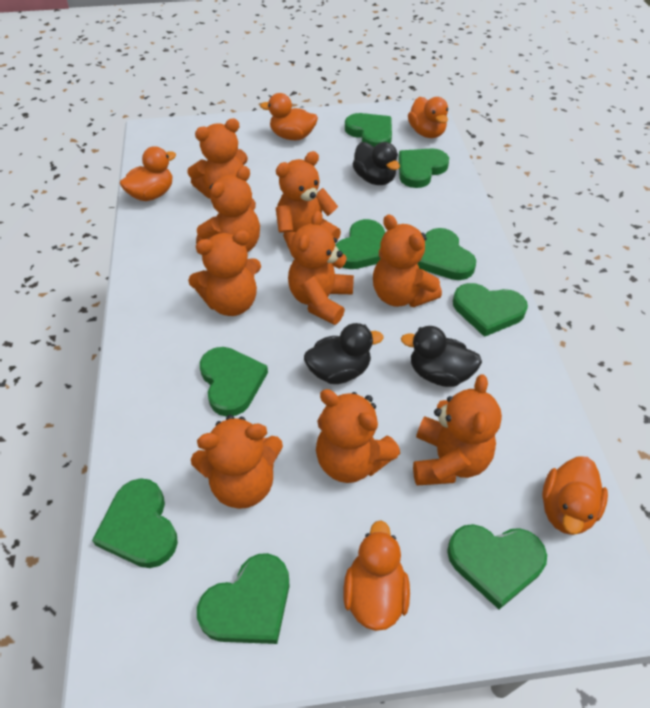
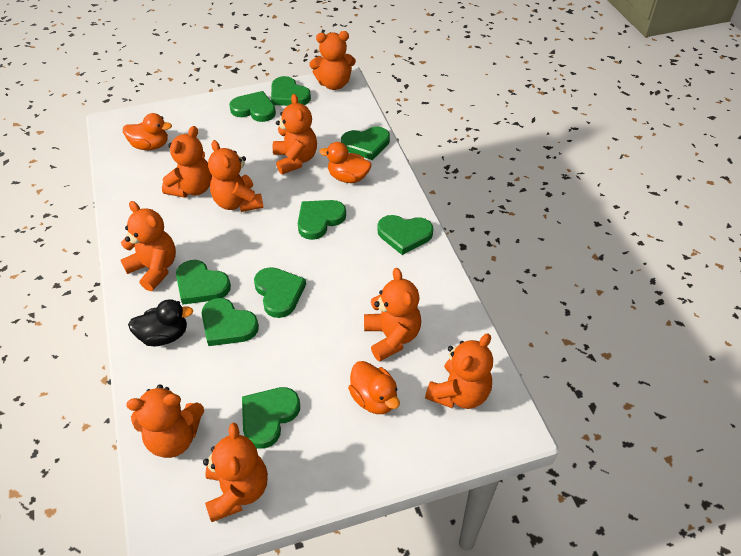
black duck: 3 -> 1
orange duck: 5 -> 3

